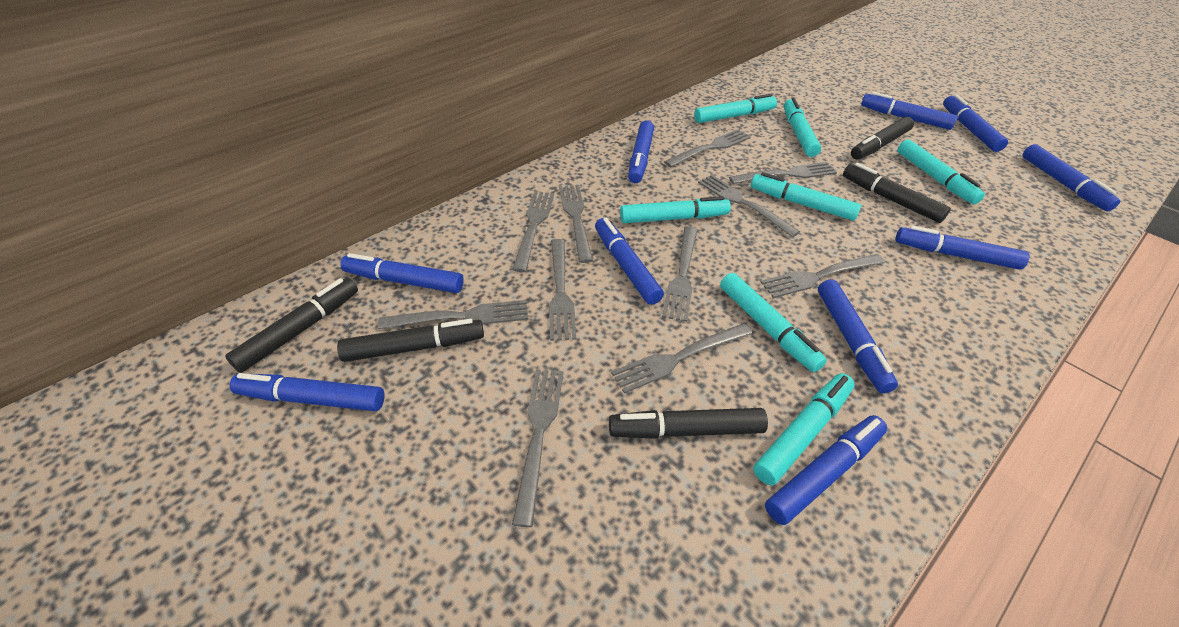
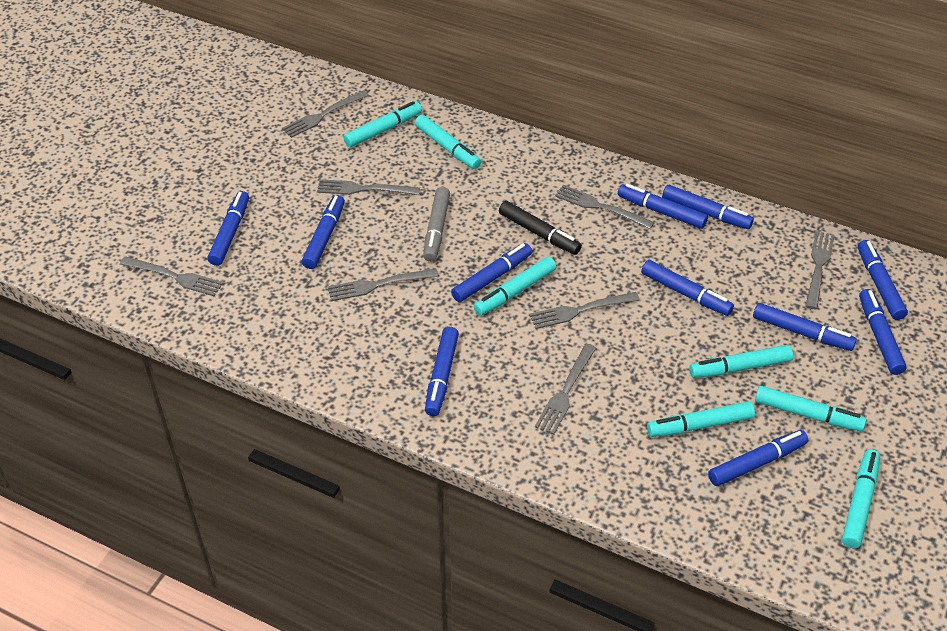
black marker: 5 -> 1
blue marker: 10 -> 11
grey fork: 11 -> 8
grey marker: 0 -> 1

